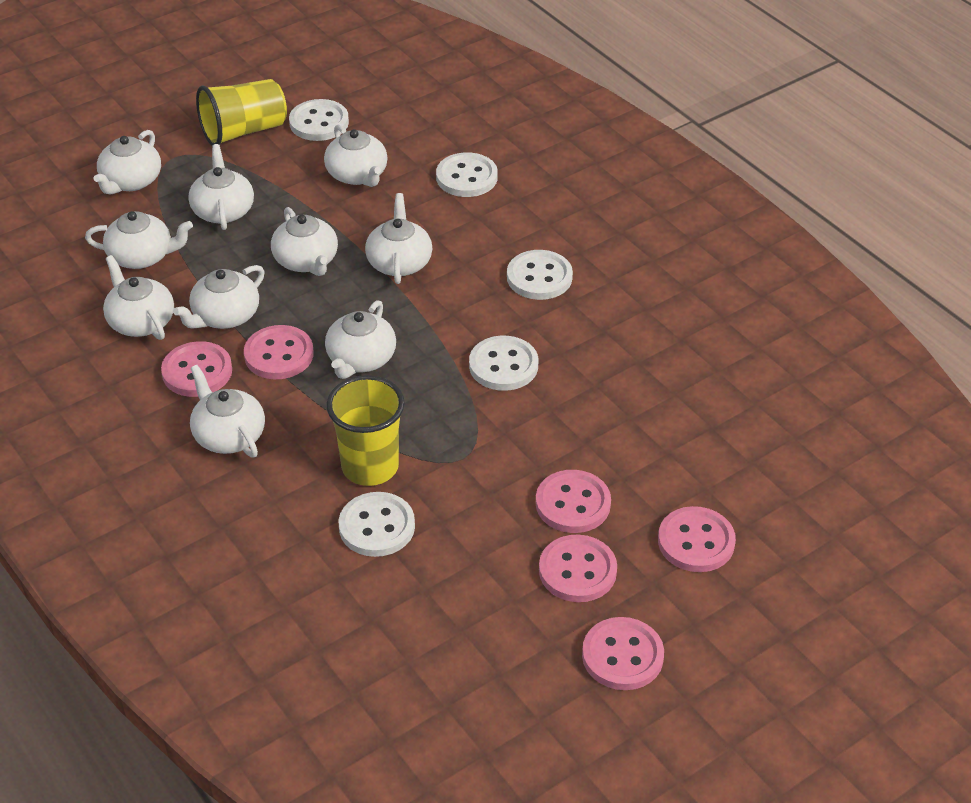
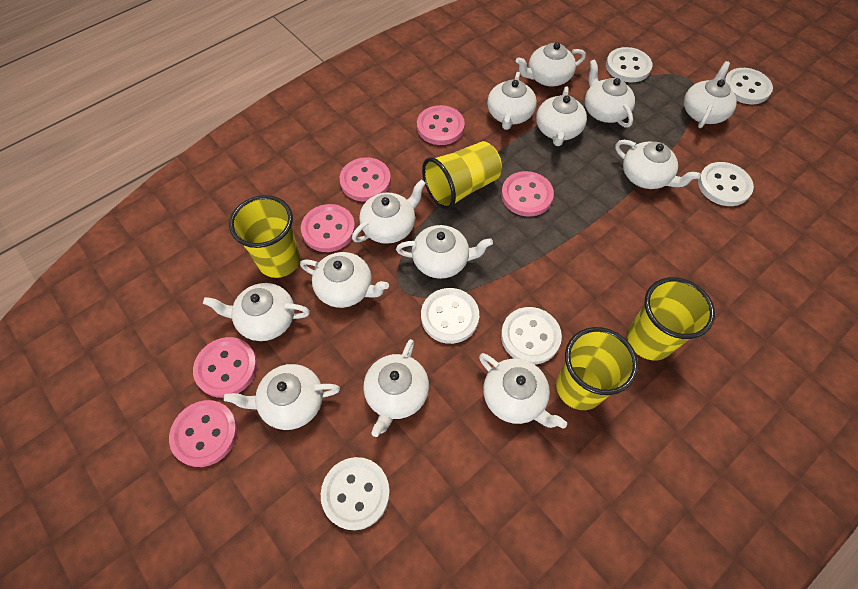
white button: 5 -> 6
white teapot: 10 -> 13
yellow cup: 2 -> 4

